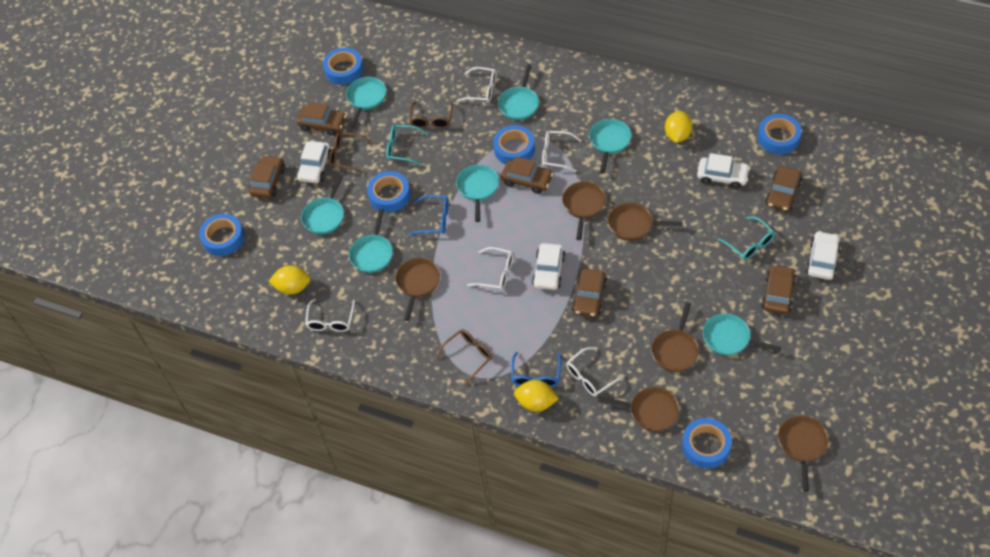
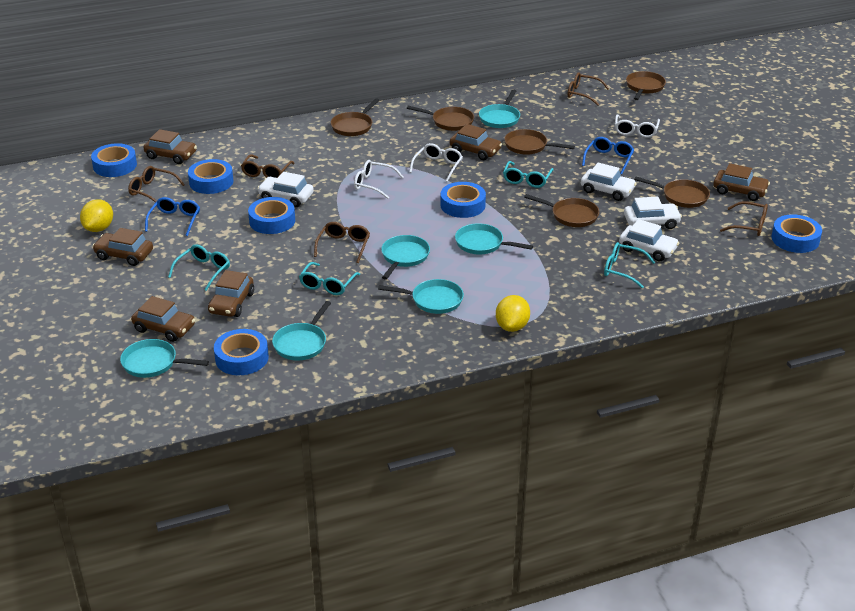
brown glasses: 3 -> 5
turquoise glasses: 2 -> 4
turquoise pan: 7 -> 6
white glasses: 5 -> 3
yellow lemon: 3 -> 2

